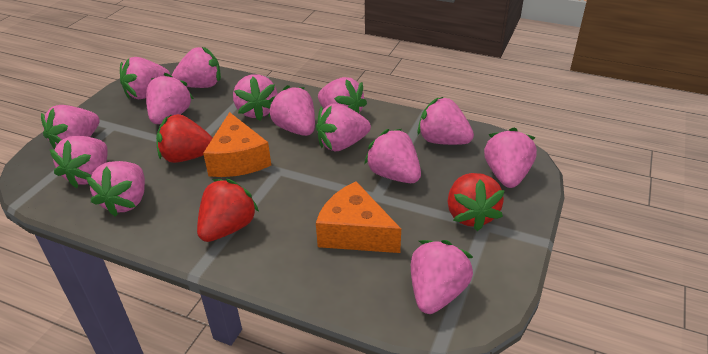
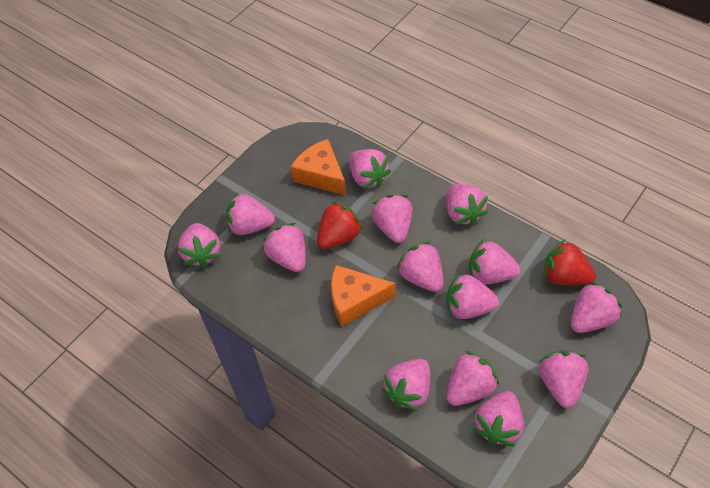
red strawberry: 3 -> 2

